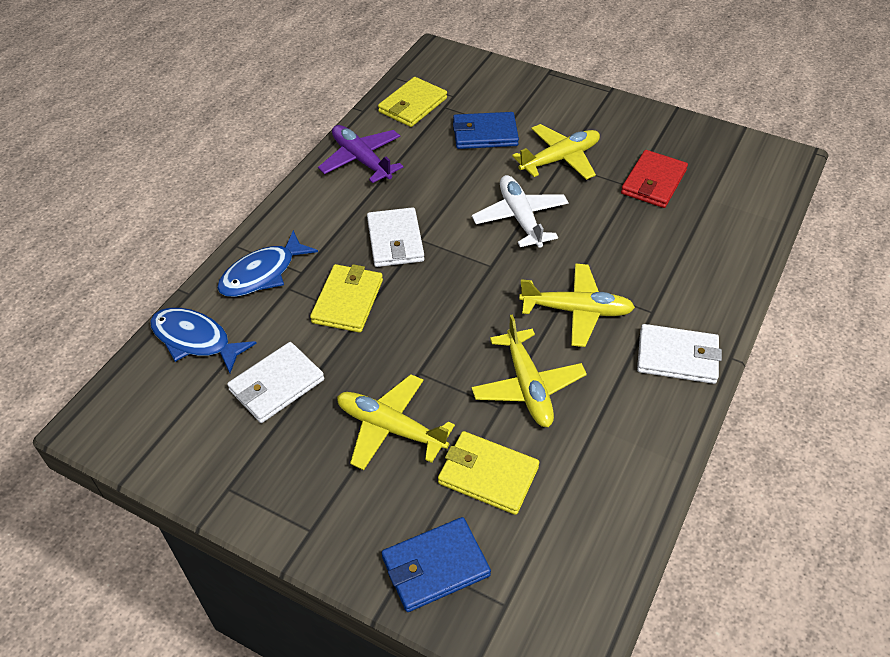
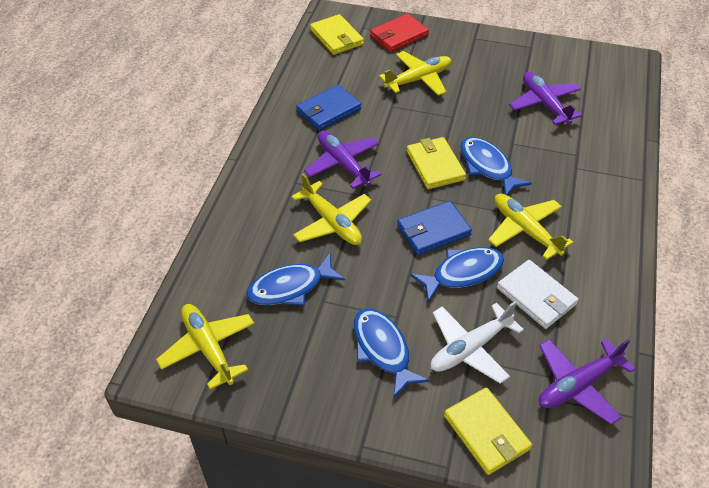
blue fish: 2 -> 4
purple plane: 1 -> 3
white wallet: 3 -> 1

